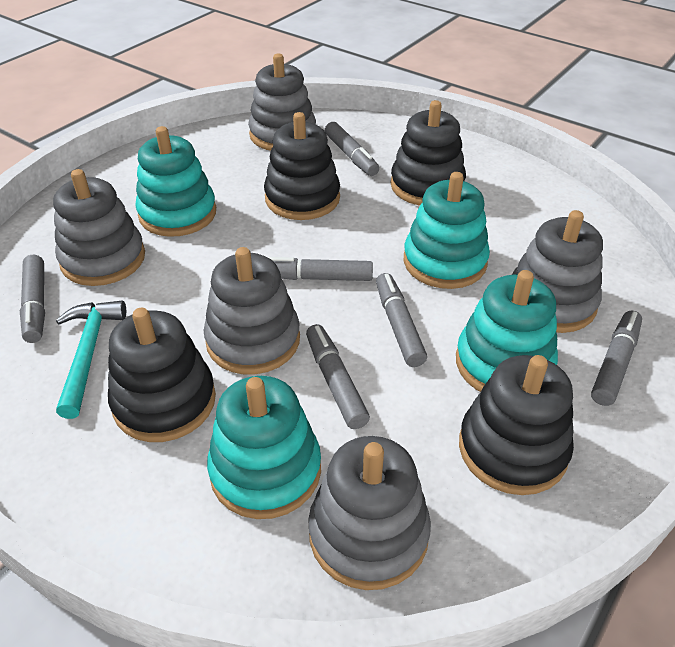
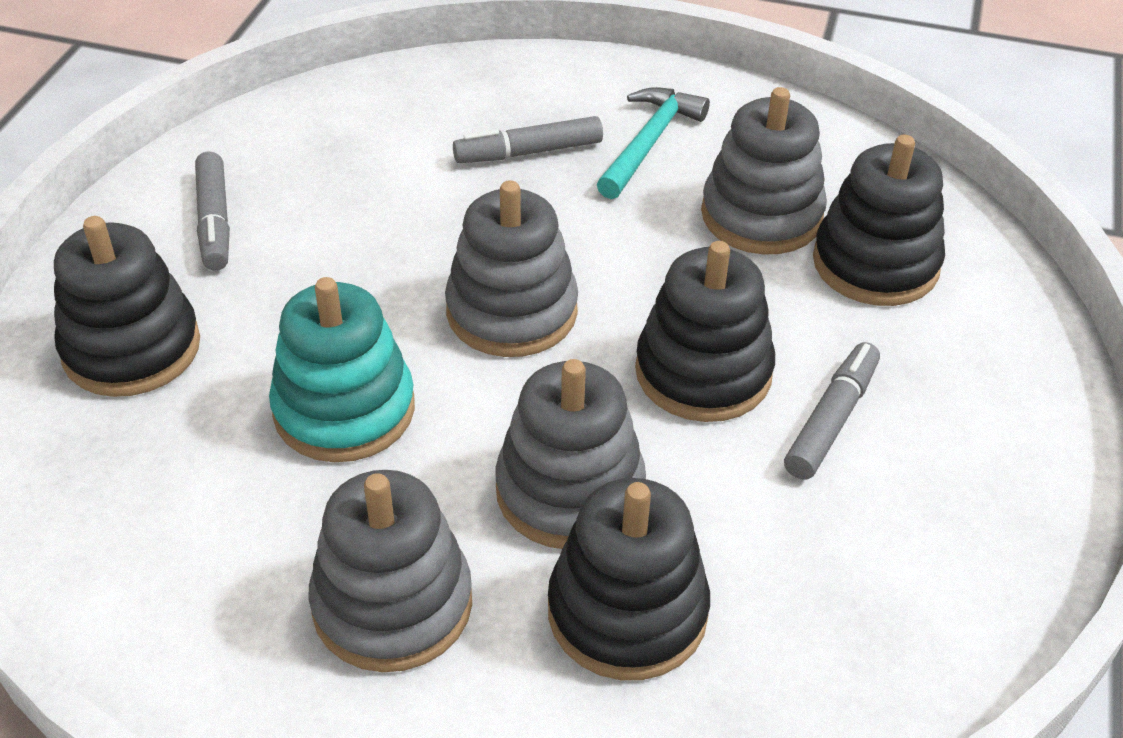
grey marker: 6 -> 3
grey stacking toy: 5 -> 4
turquoise stacking toy: 4 -> 1

